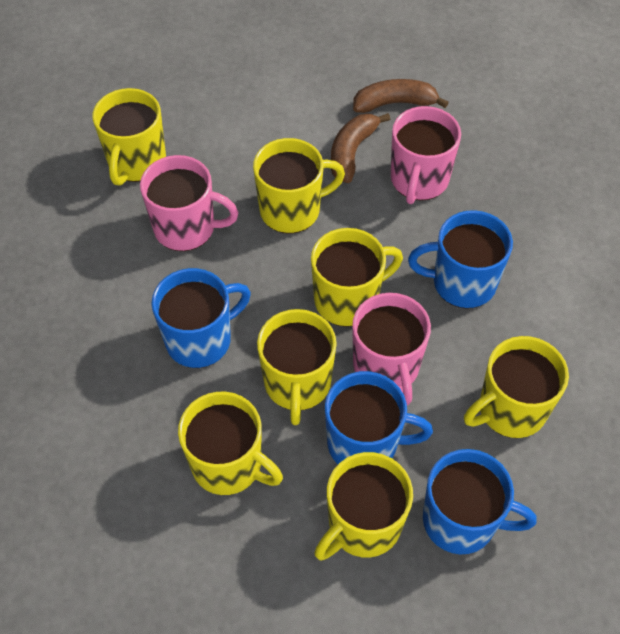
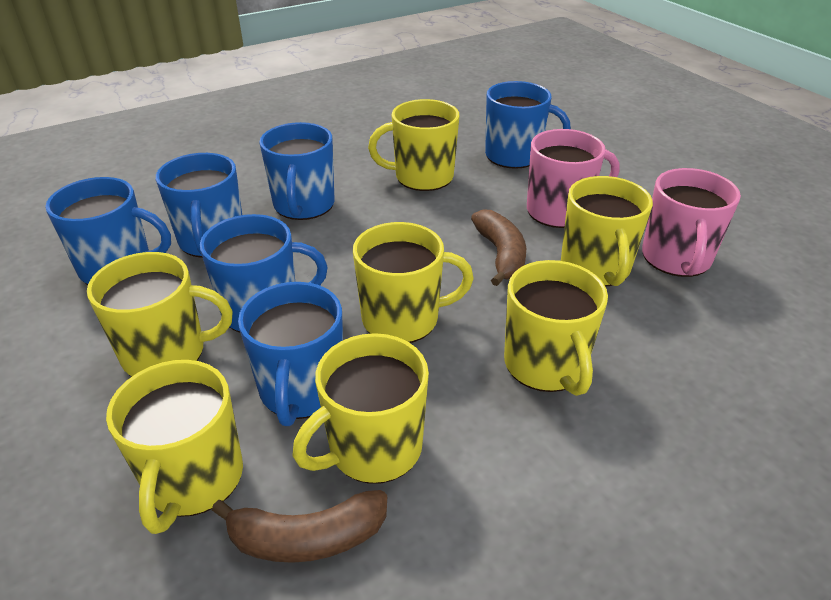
blue mug: 4 -> 6
pink mug: 3 -> 2

